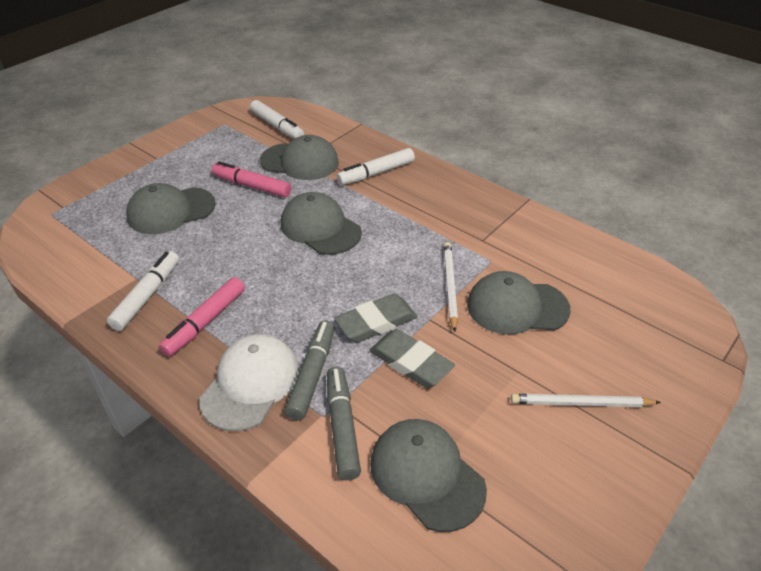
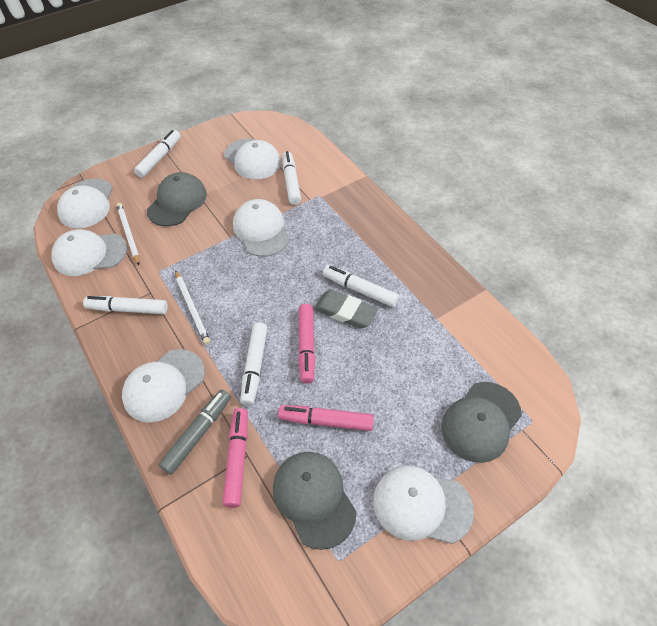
grey cap: 5 -> 3
grey eraser: 2 -> 1
grey marker: 2 -> 1
pink marker: 2 -> 3
white cap: 1 -> 6
white marker: 3 -> 5

